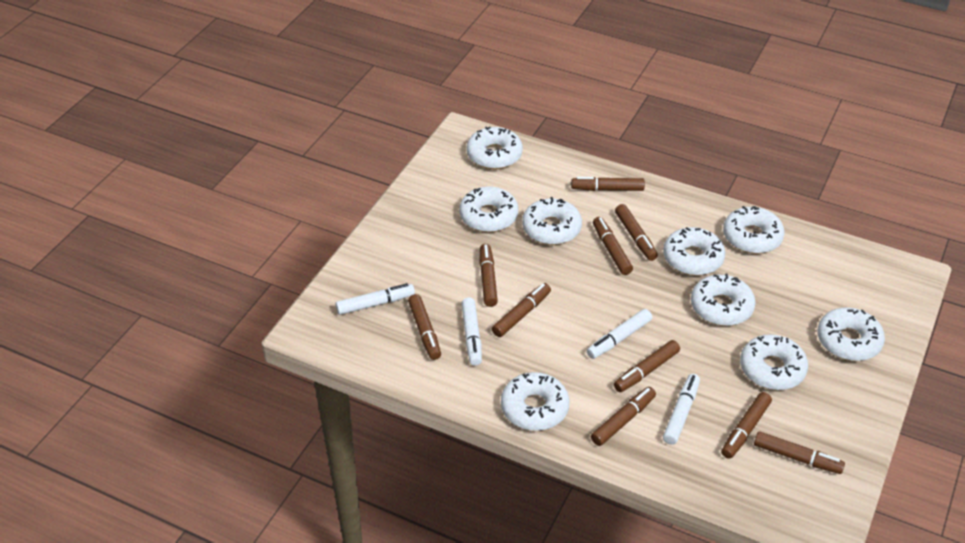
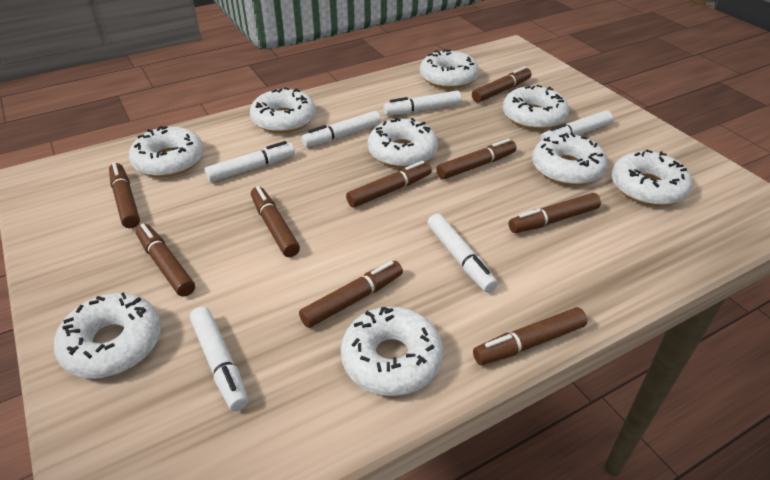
brown marker: 10 -> 9
white marker: 4 -> 6

